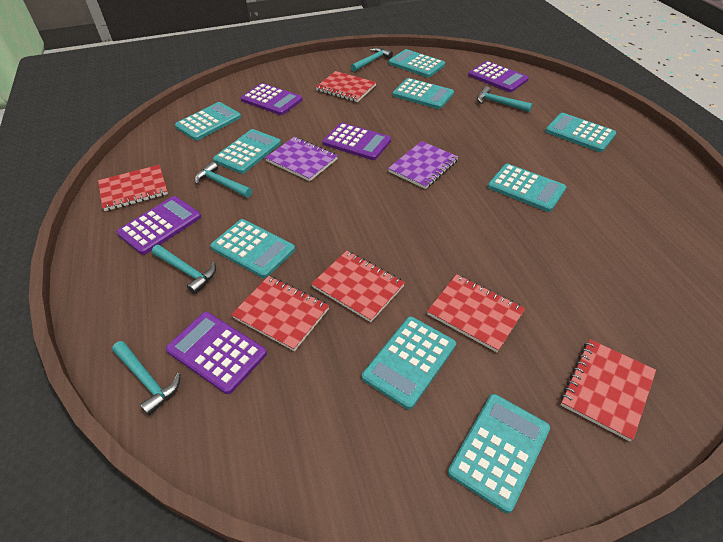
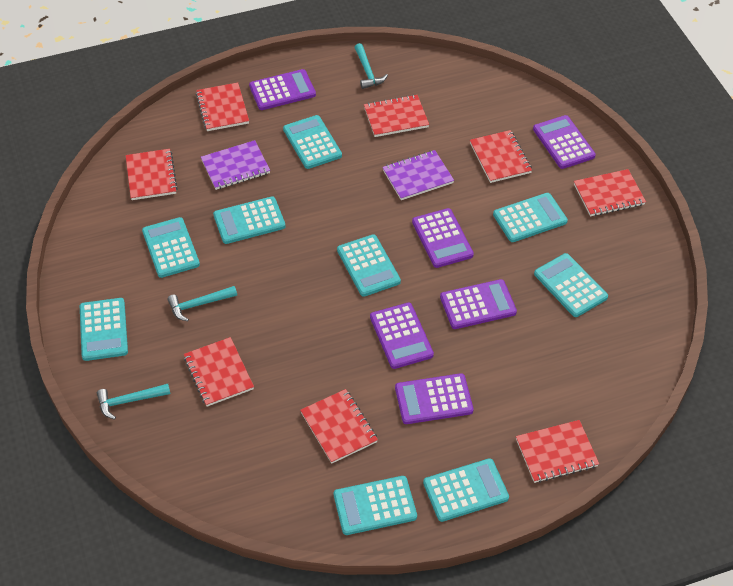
purple calculator: 5 -> 6
red notebook: 6 -> 8
turquoise hammer: 5 -> 3

